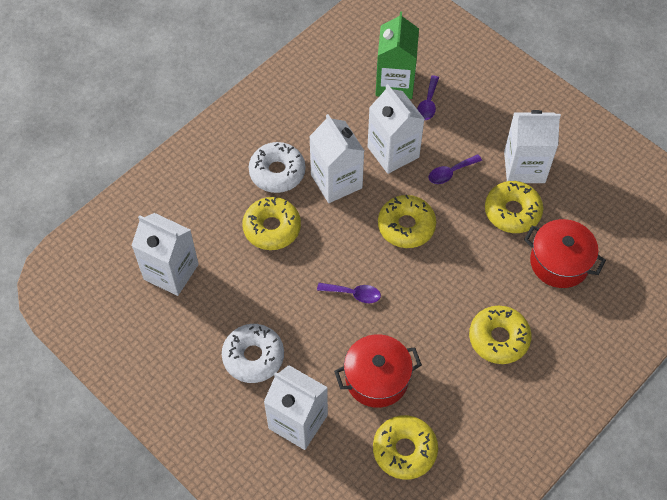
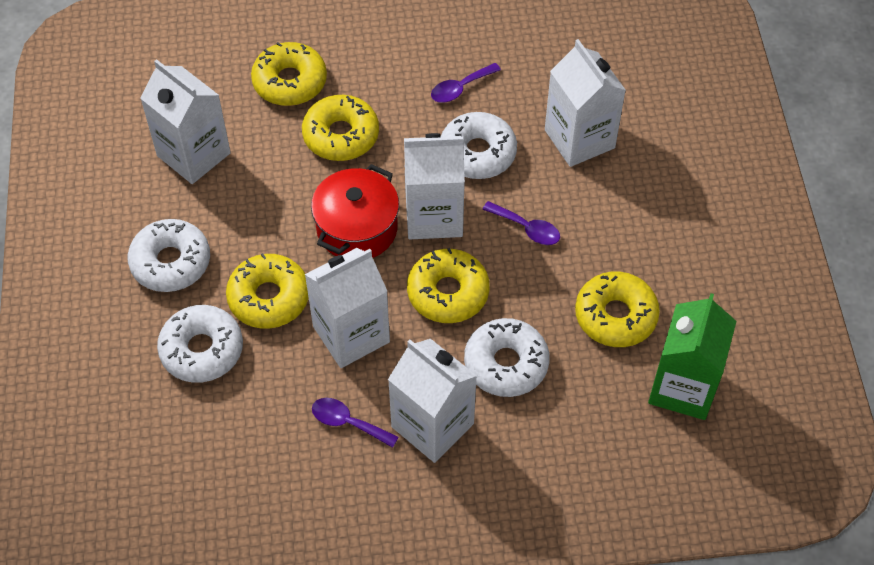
red pot: 2 -> 1
white donut: 2 -> 4

